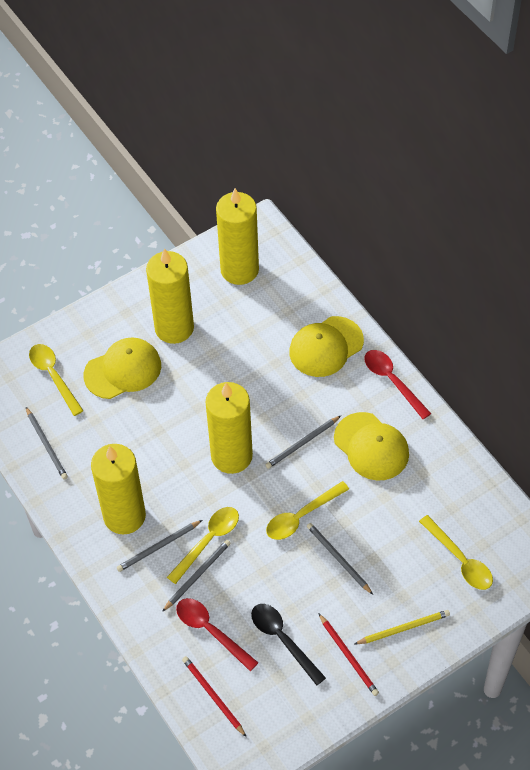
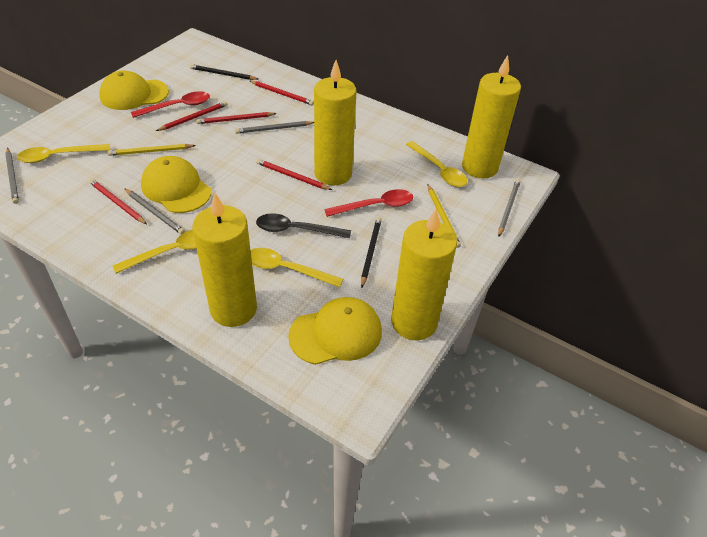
black pencil: 0 -> 2
grey pencil: 5 -> 4
red pencil: 2 -> 5
yellow pencil: 1 -> 2

